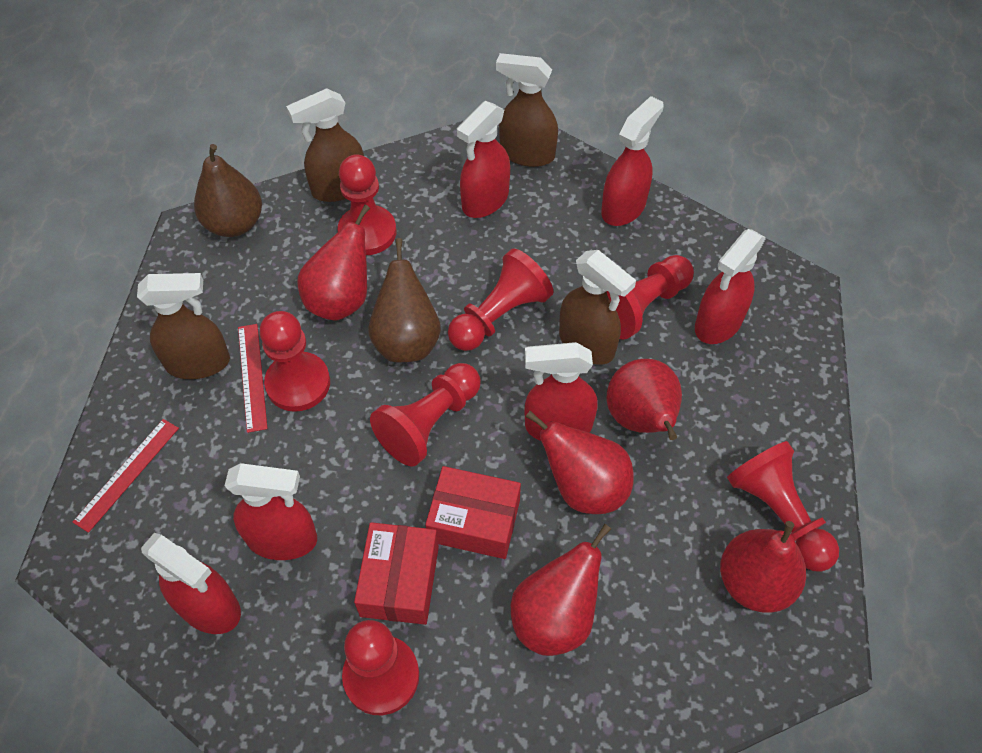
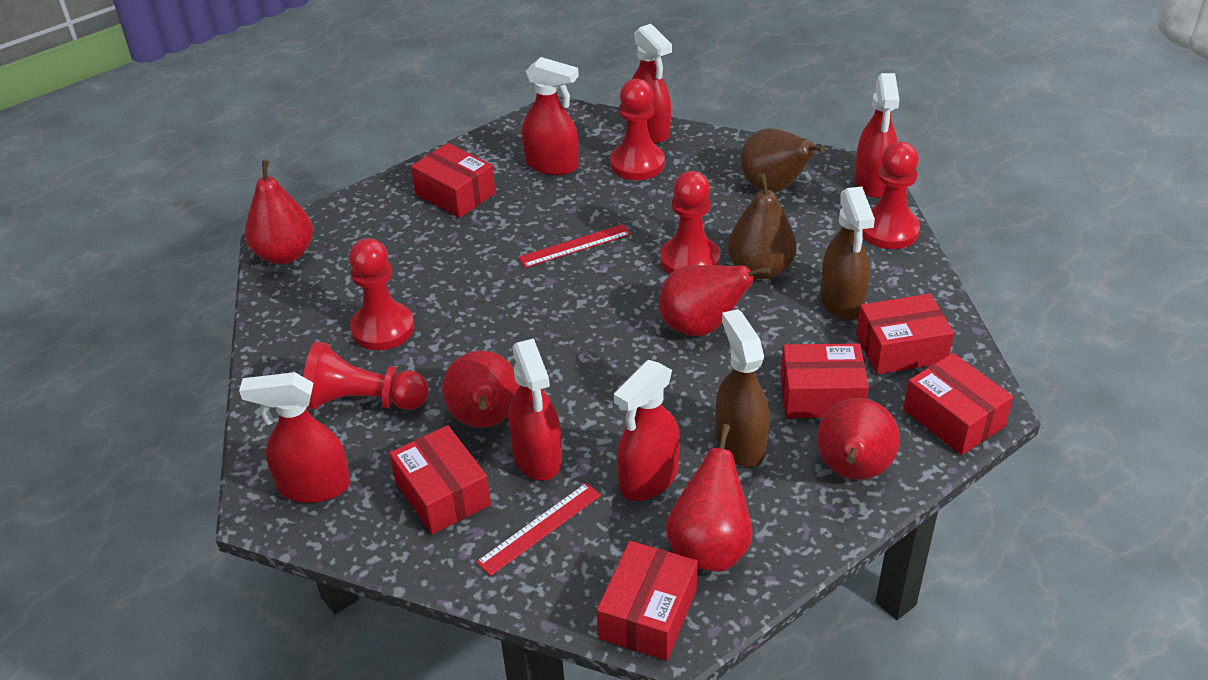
brown spray bottle: 4 -> 2
red box: 2 -> 6
red pawn: 7 -> 5

